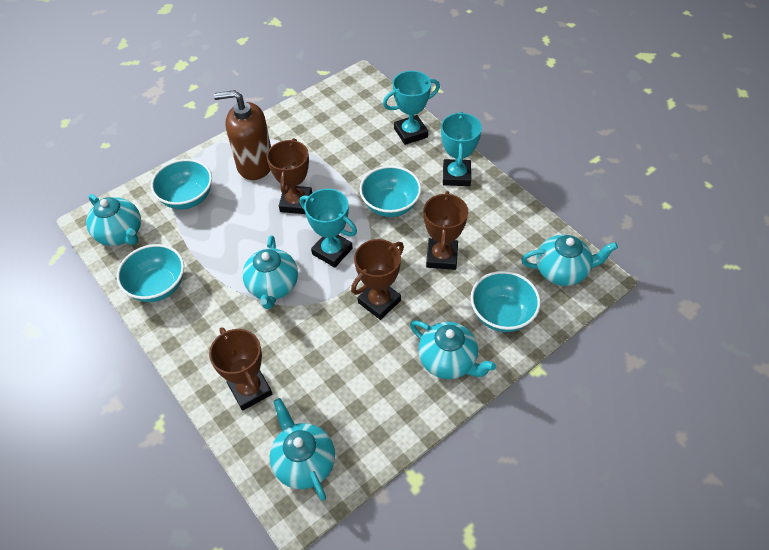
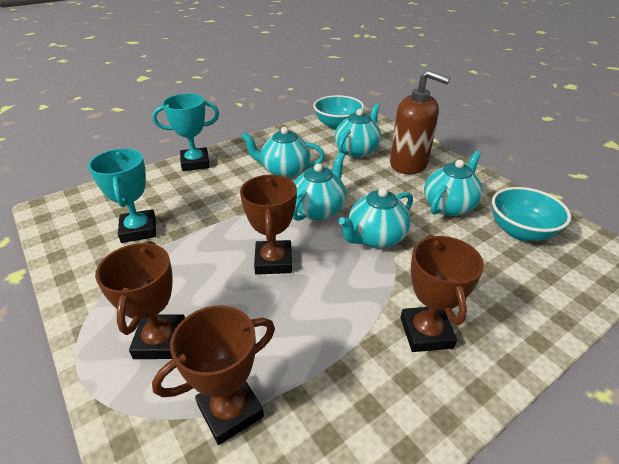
turquoise bowl: 4 -> 2
turquoise trophy: 3 -> 2

